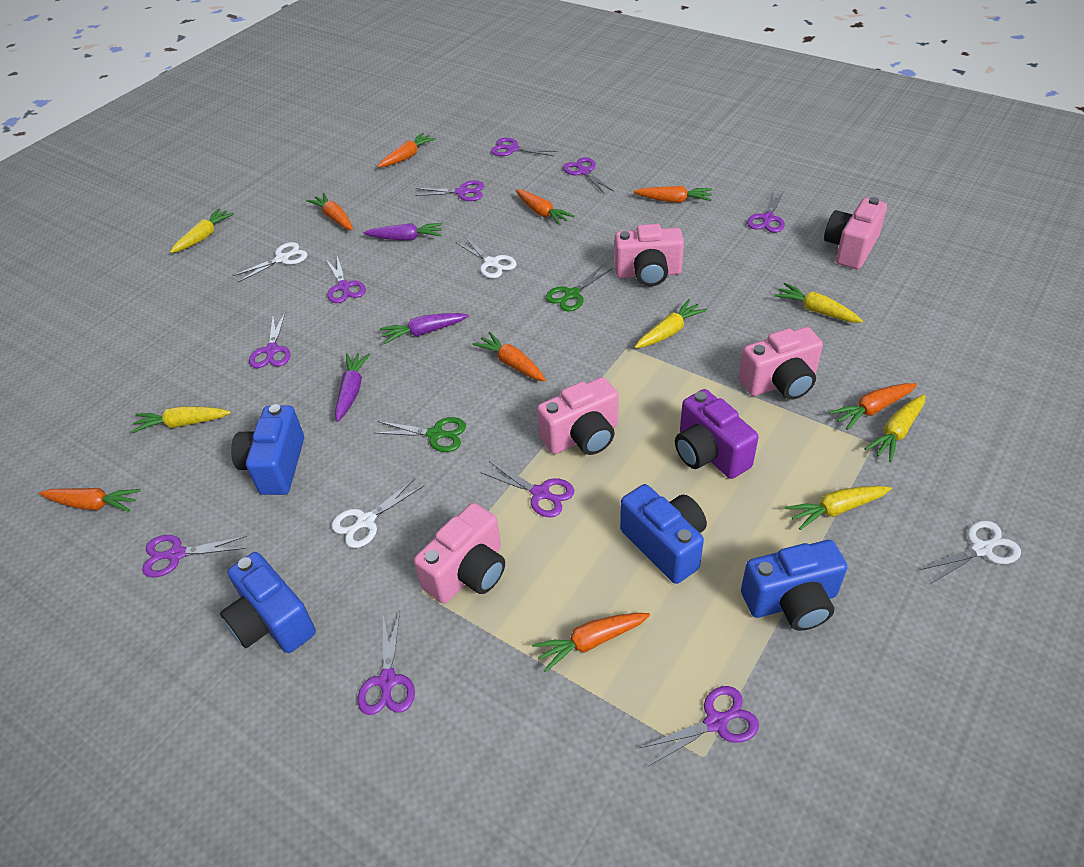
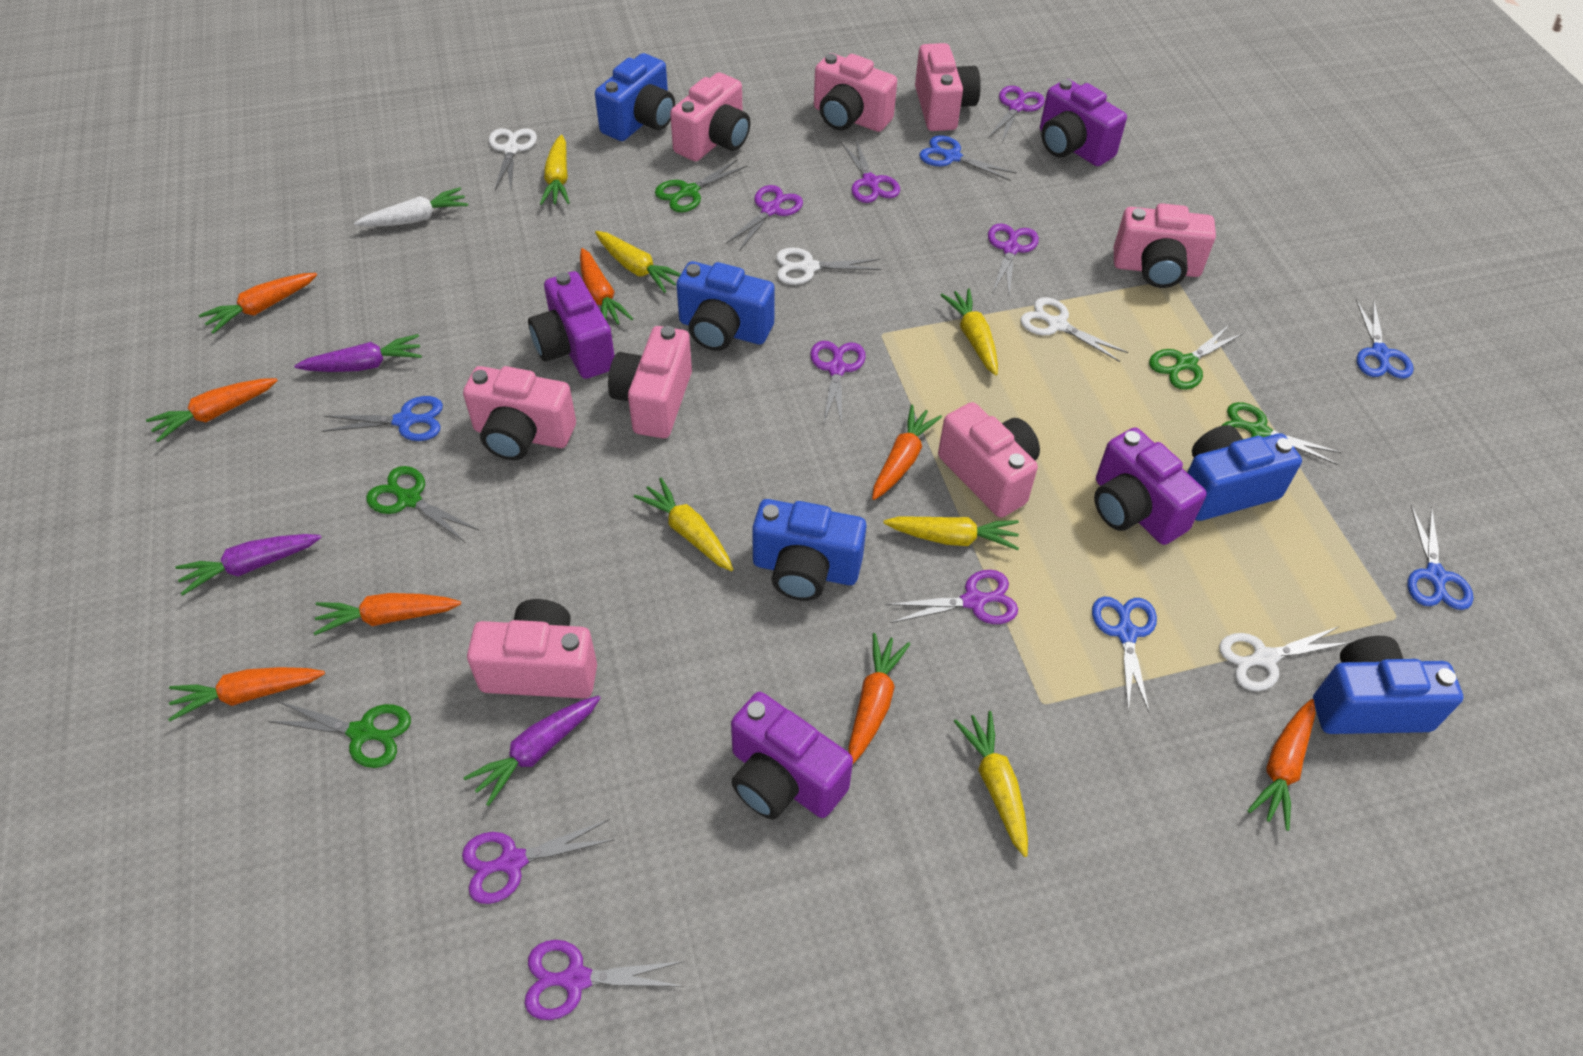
blue camera: 4 -> 5
blue scissors: 0 -> 5
green scissors: 2 -> 5
pink camera: 5 -> 8
purple camera: 1 -> 4
purple scissors: 10 -> 8
white carrot: 0 -> 1

